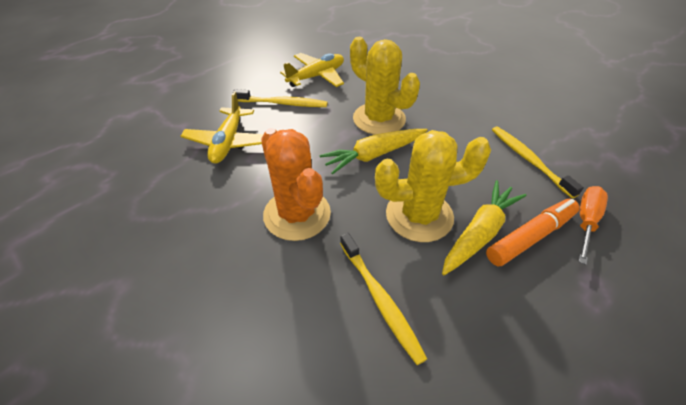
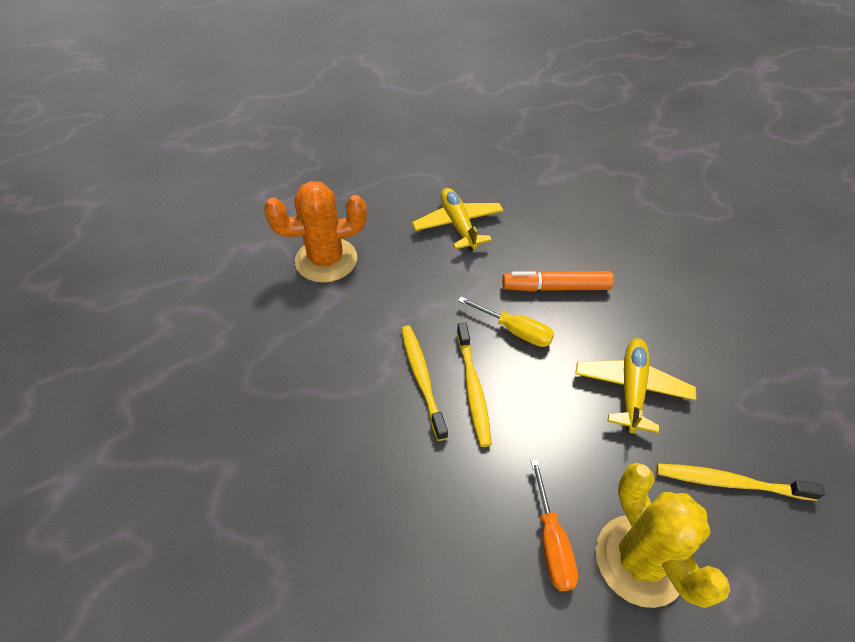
yellow cactus: 2 -> 1
yellow carrot: 2 -> 0
yellow screwdriver: 0 -> 1

